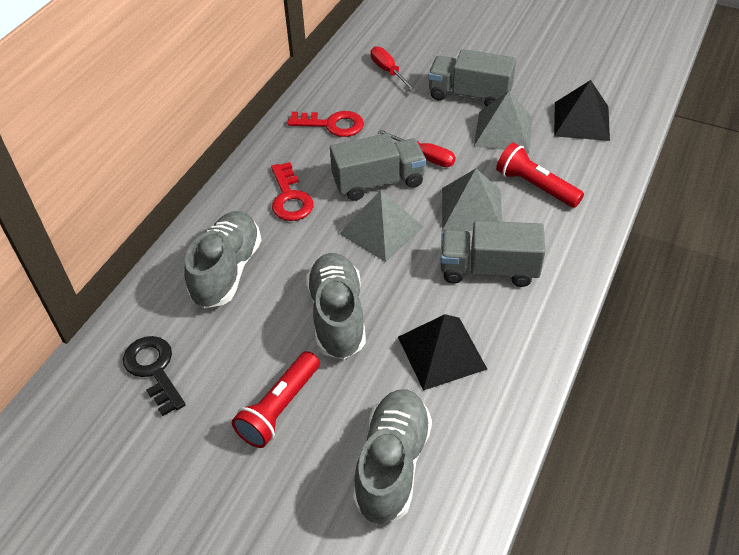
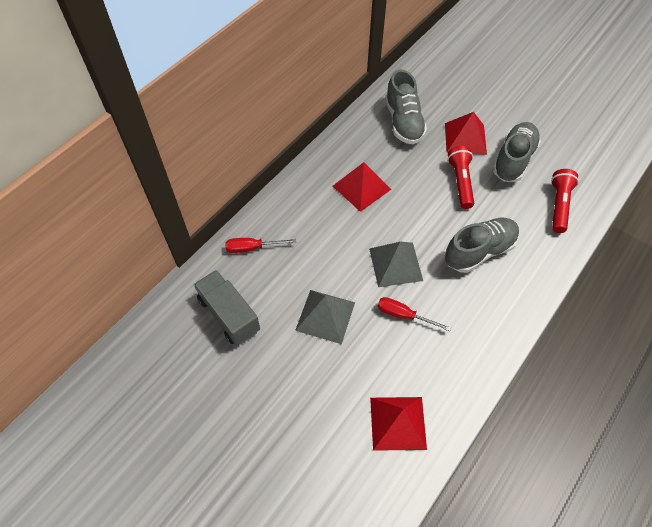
black key: 1 -> 0
black pyramid: 2 -> 0
grey pyramid: 3 -> 2
grey truck: 3 -> 1
red key: 2 -> 0
red pyramid: 0 -> 3

